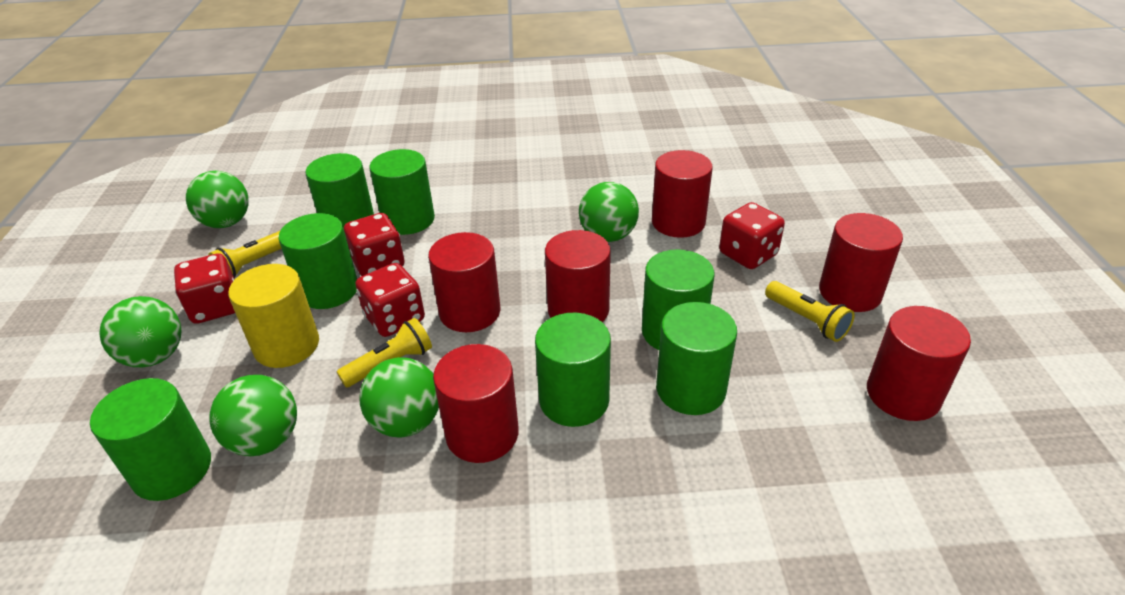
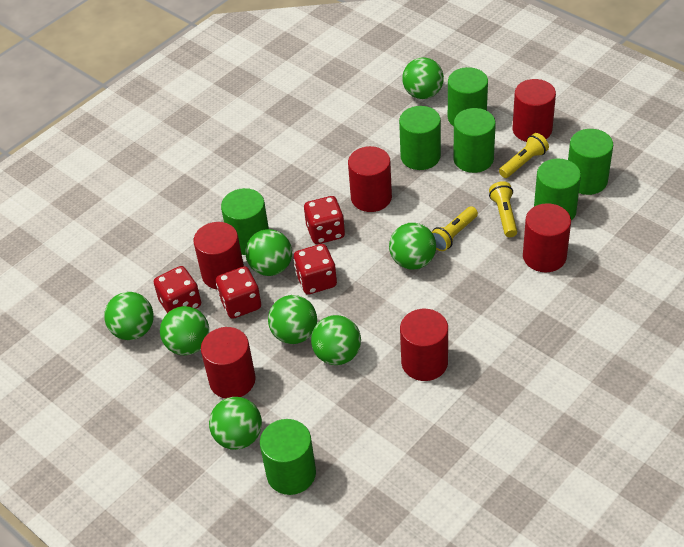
green ball: 5 -> 8
yellow cylinder: 1 -> 0

